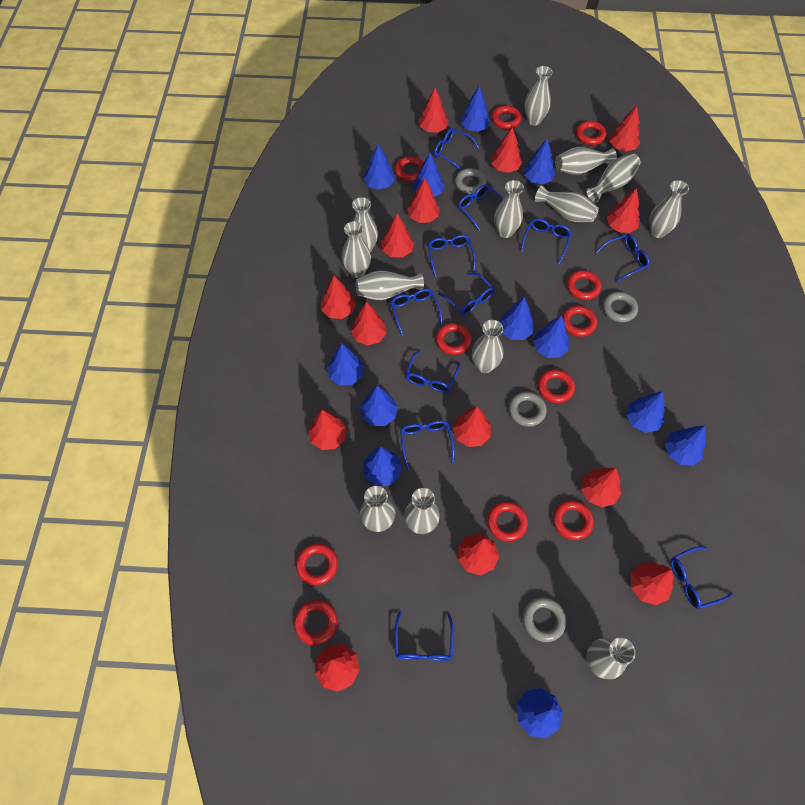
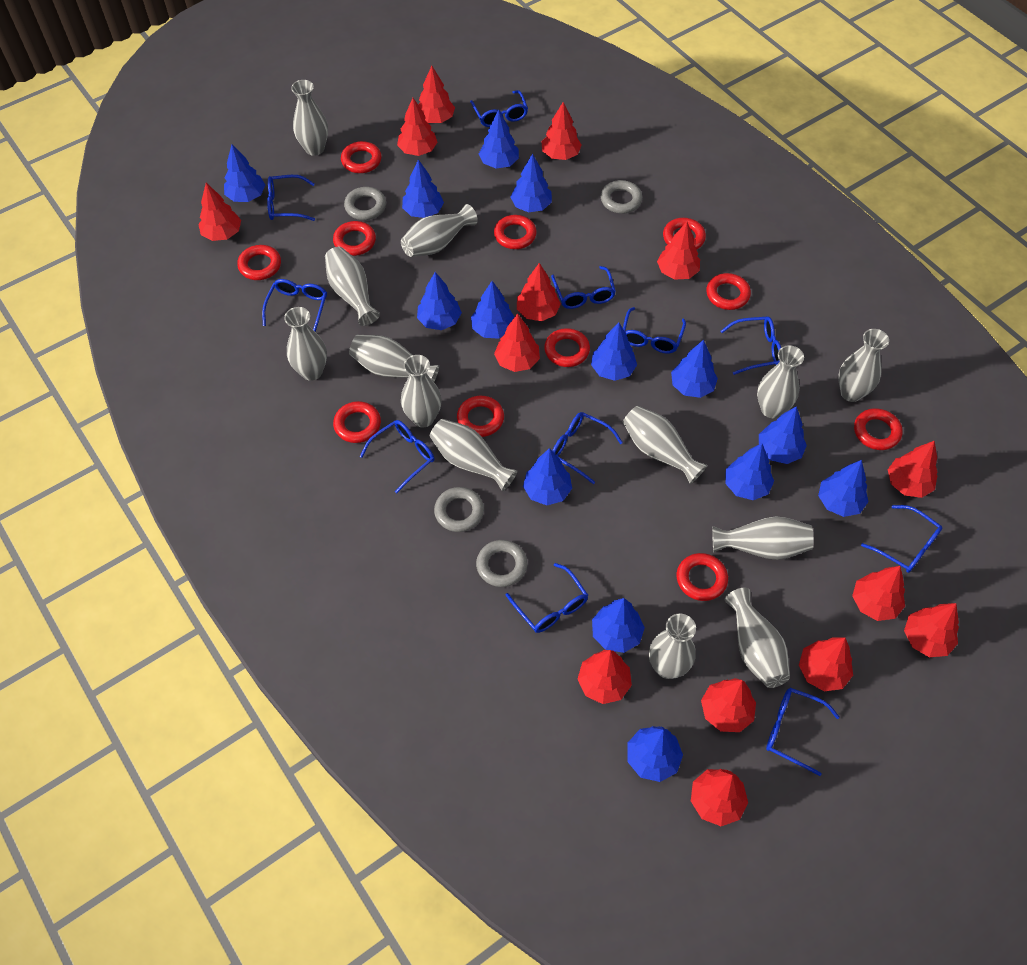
blue tree: 12 -> 14

